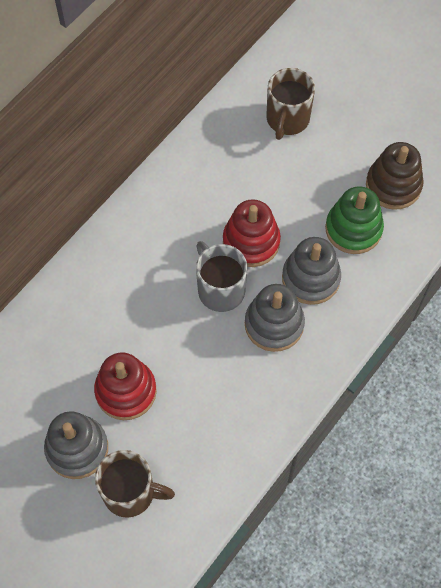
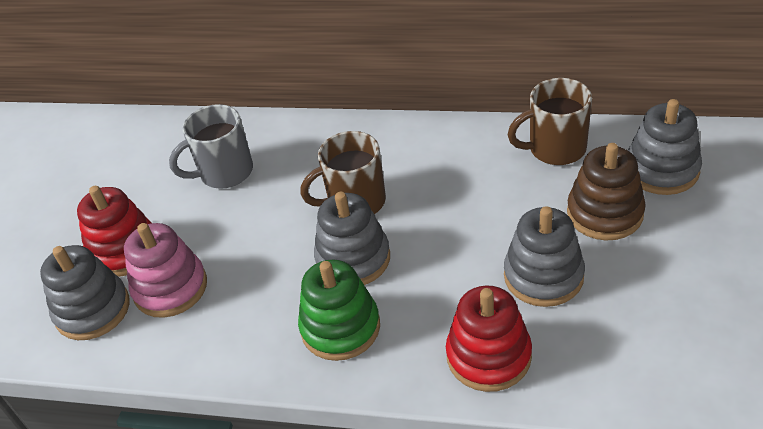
grey stacking toy: 3 -> 4
pink stacking toy: 0 -> 1

